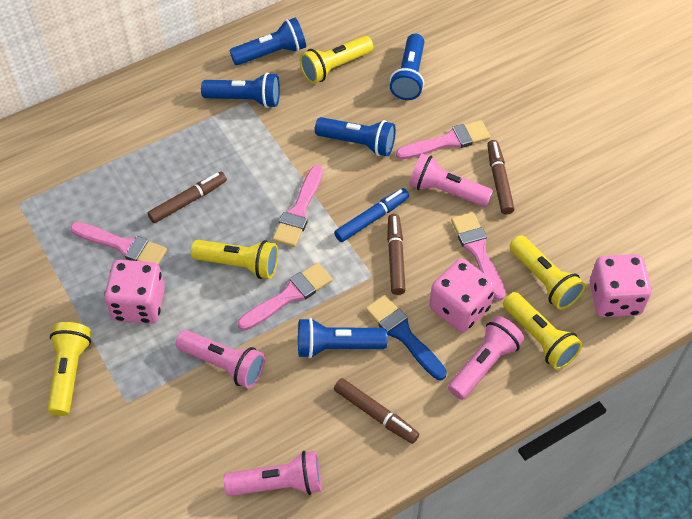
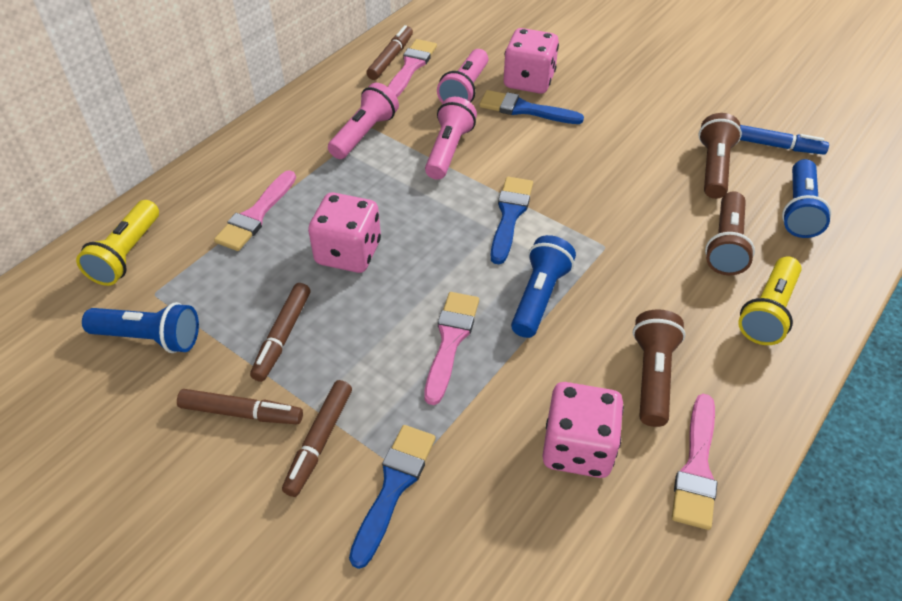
blue brush: 1 -> 3
blue flashlight: 5 -> 3
brown flashlight: 0 -> 3
pink brush: 5 -> 4
pink flashlight: 4 -> 3
yellow flashlight: 5 -> 2

